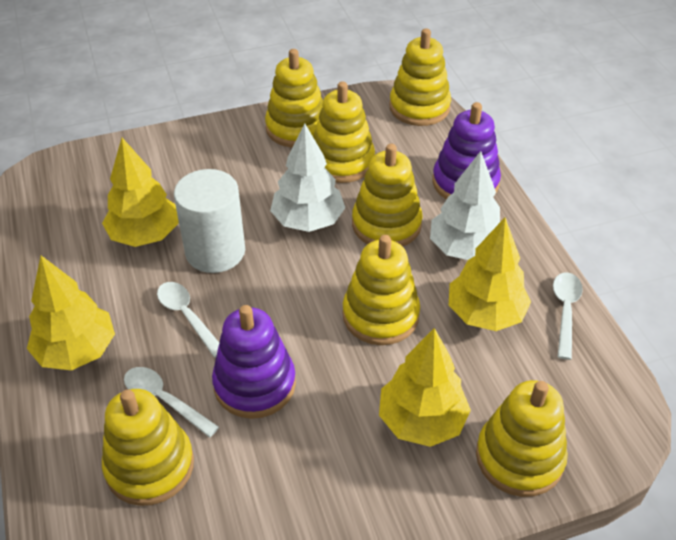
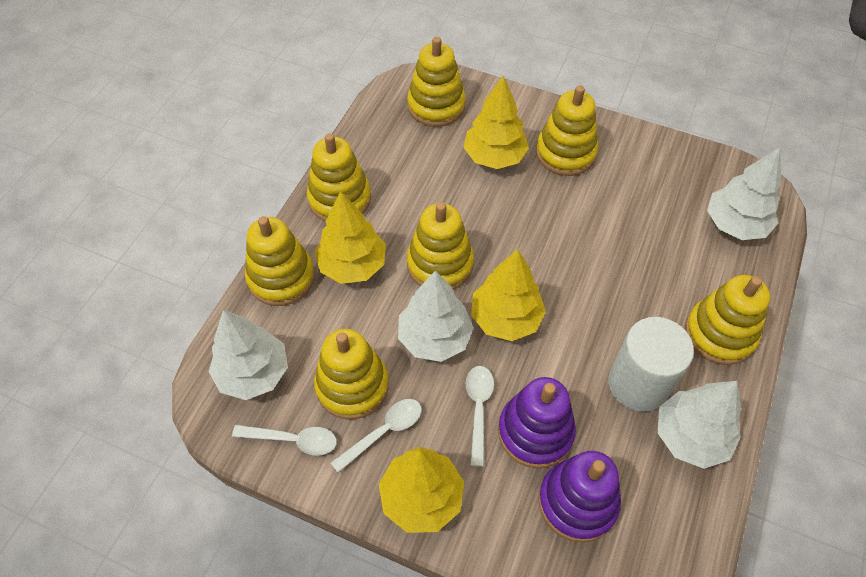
white tree: 2 -> 4

